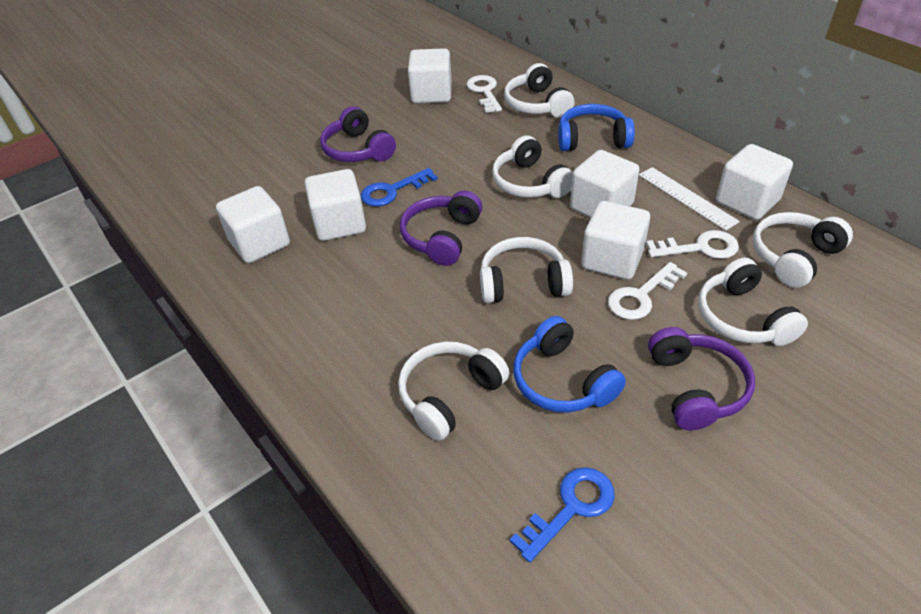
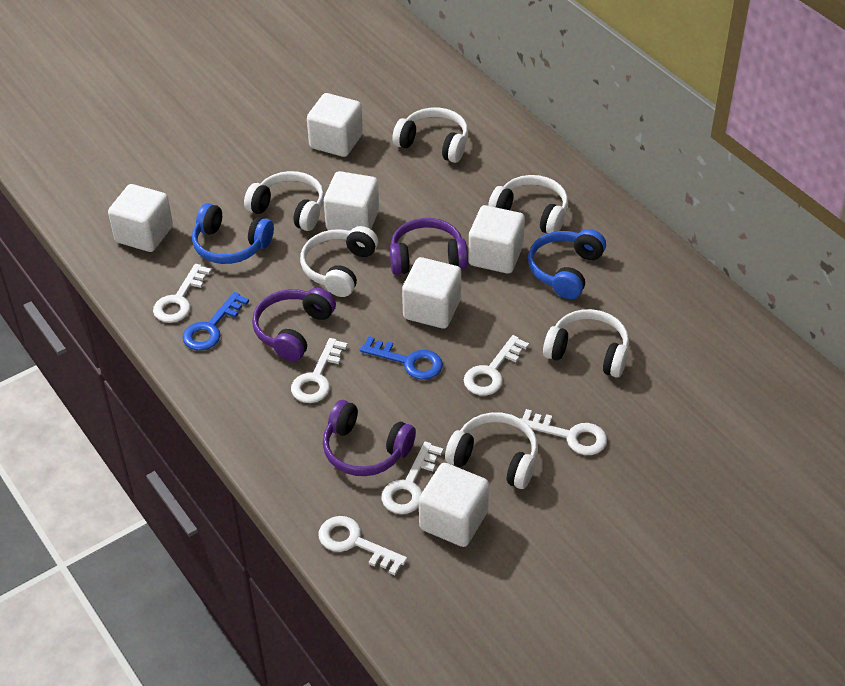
white key: 3 -> 6
white ruler: 1 -> 0

